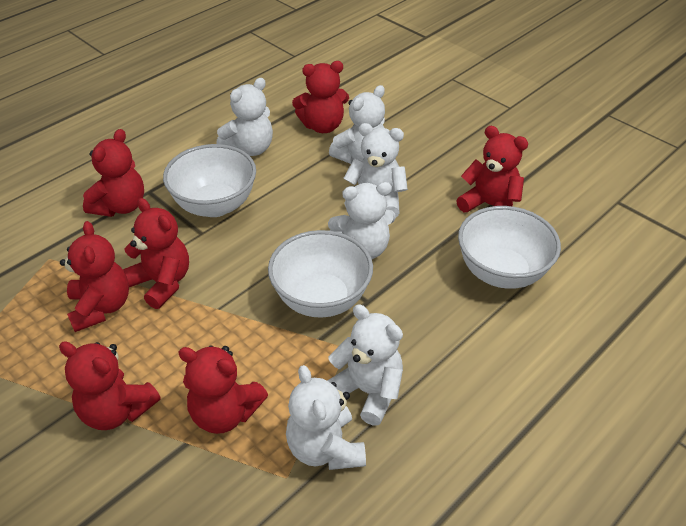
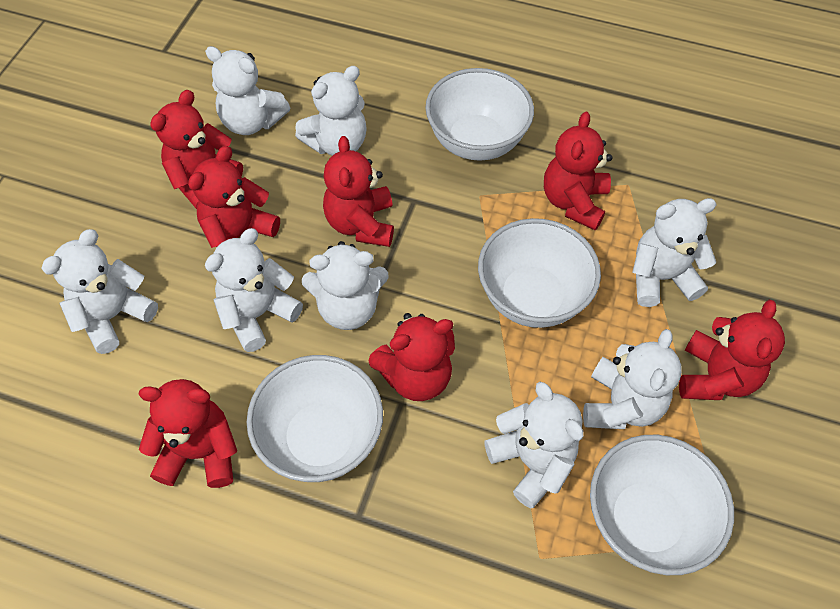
white bowl: 3 -> 4
white teddy bear: 6 -> 8

